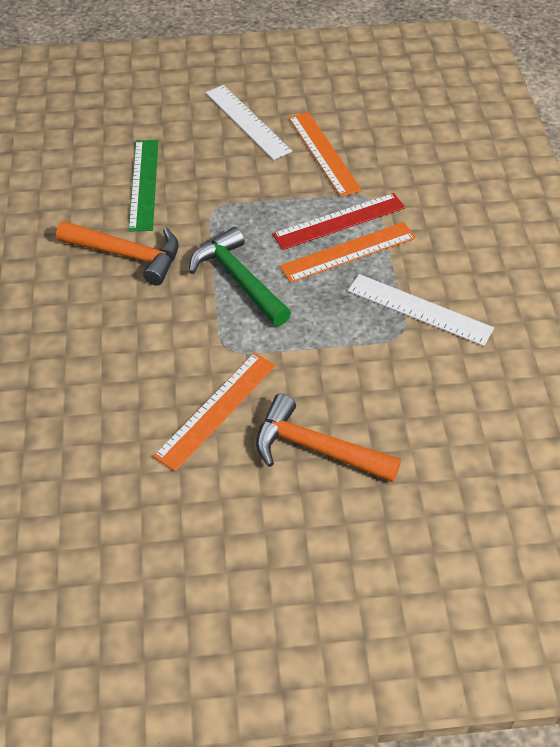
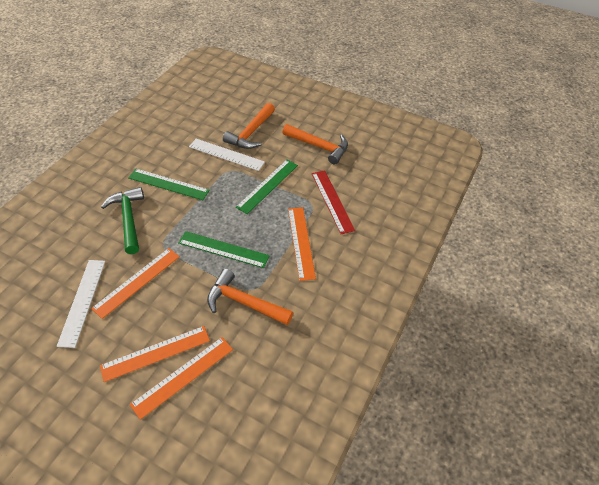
green ruler: 1 -> 3
orange hammer: 2 -> 3
orange ruler: 3 -> 4

